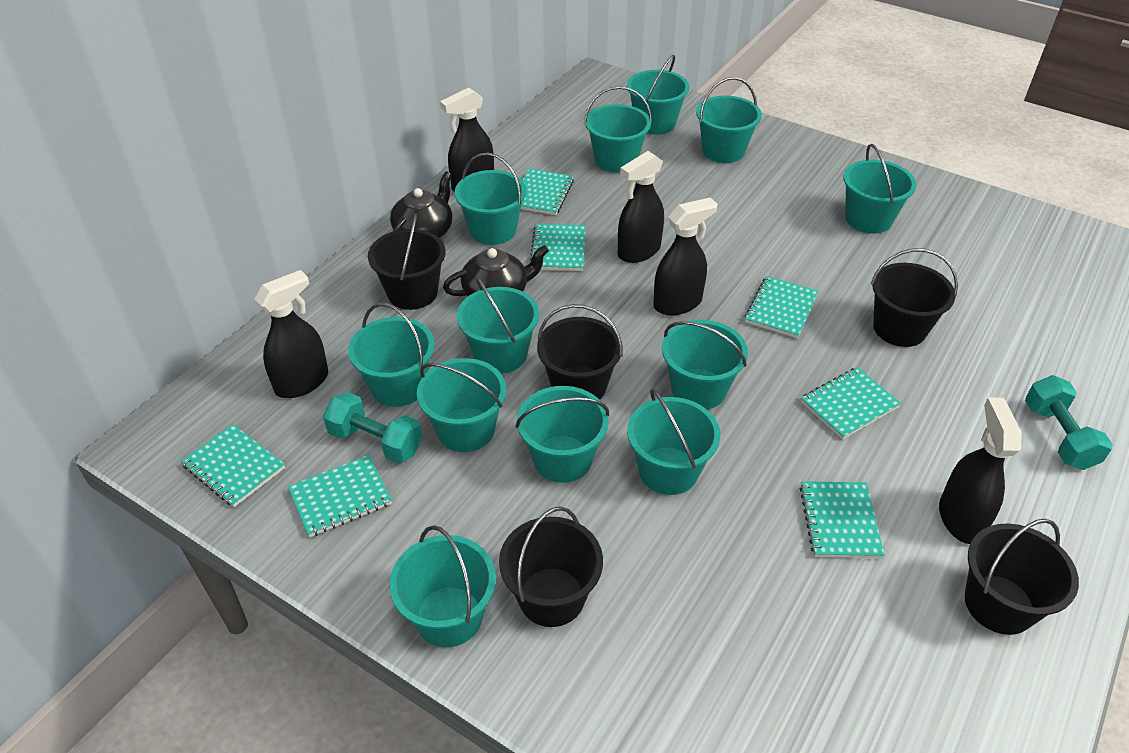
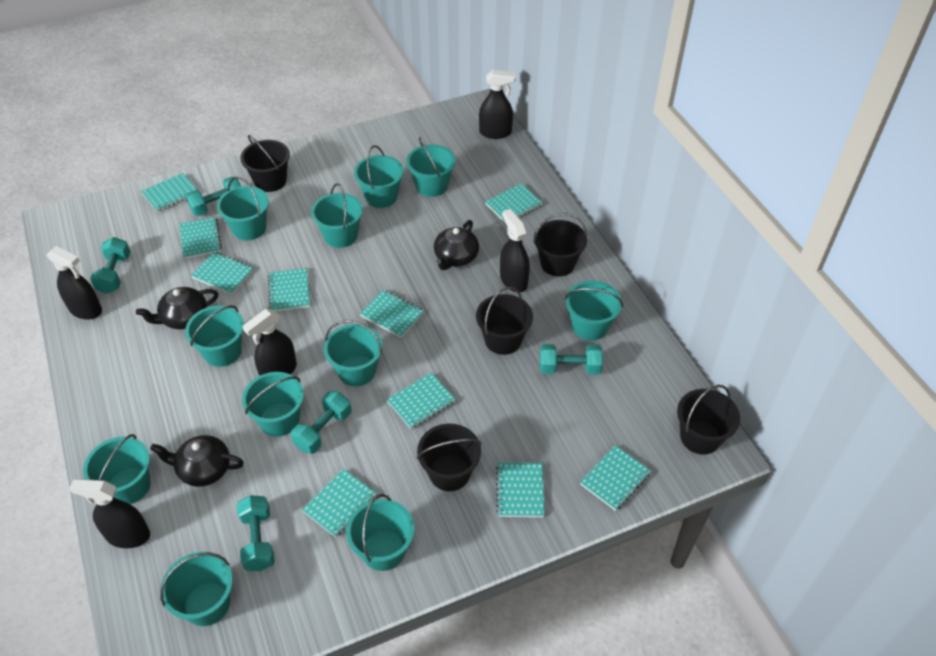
black teapot: 2 -> 3
turquoise bucket: 12 -> 11
turquoise dumbbell: 2 -> 5
turquoise notebook: 7 -> 10

